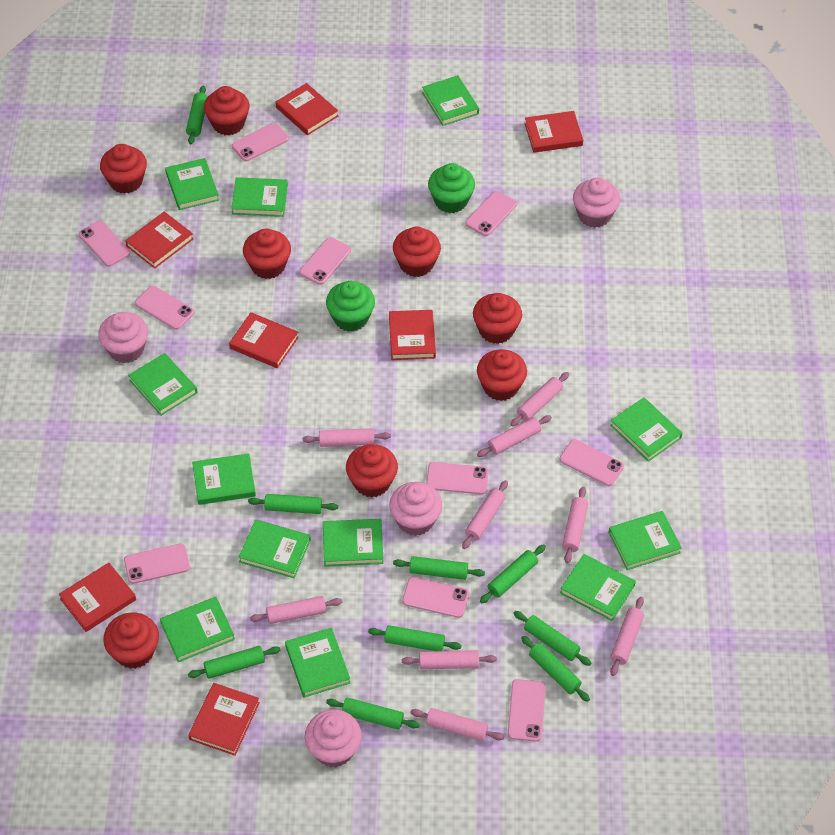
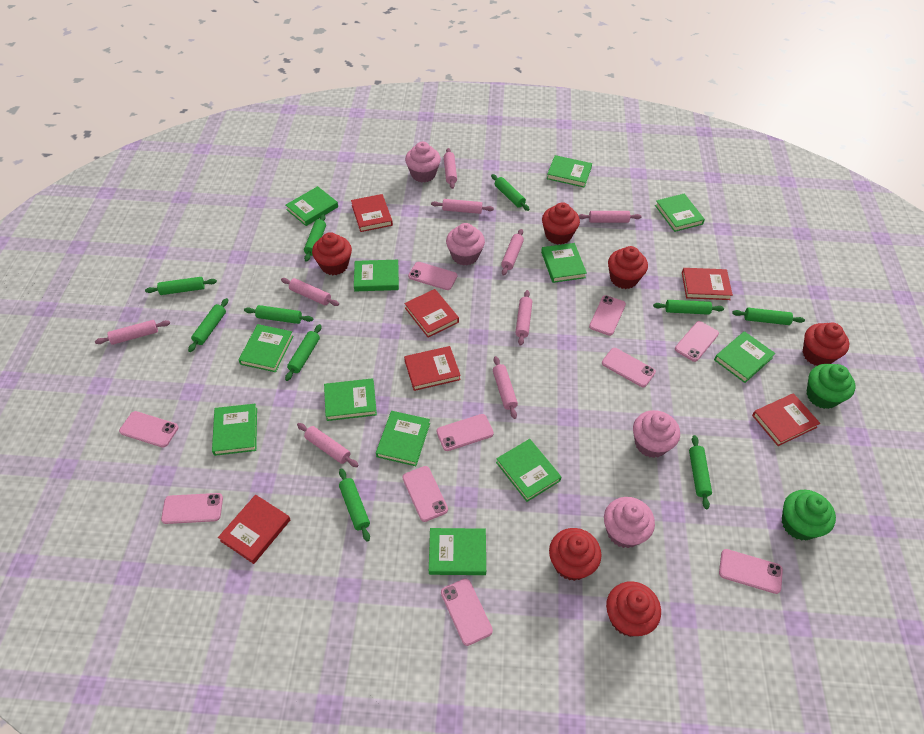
green rolling pin: 9 -> 10
red book: 7 -> 6
red cupcake: 8 -> 6

